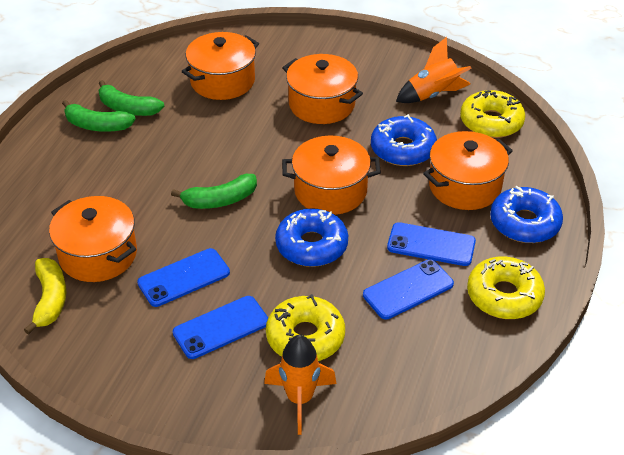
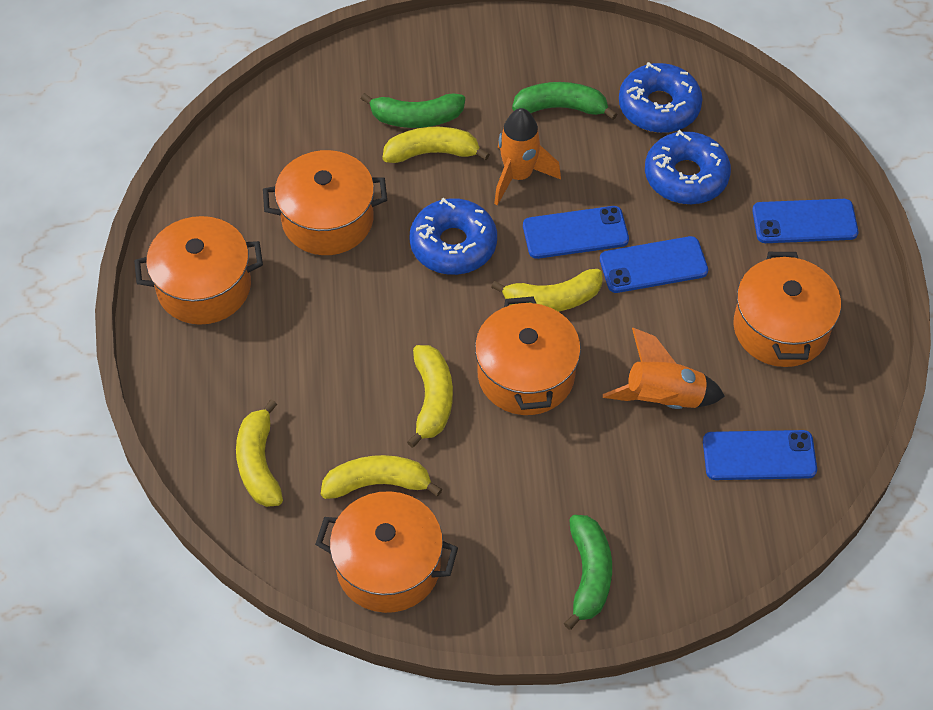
yellow banana: 1 -> 5
yellow donut: 3 -> 0

